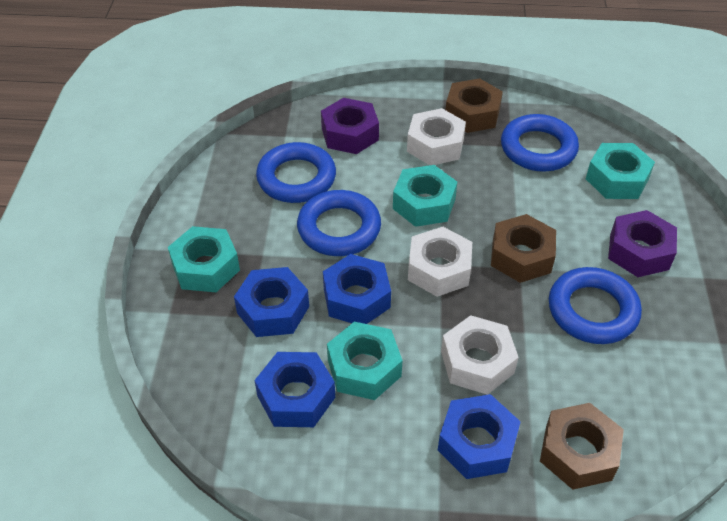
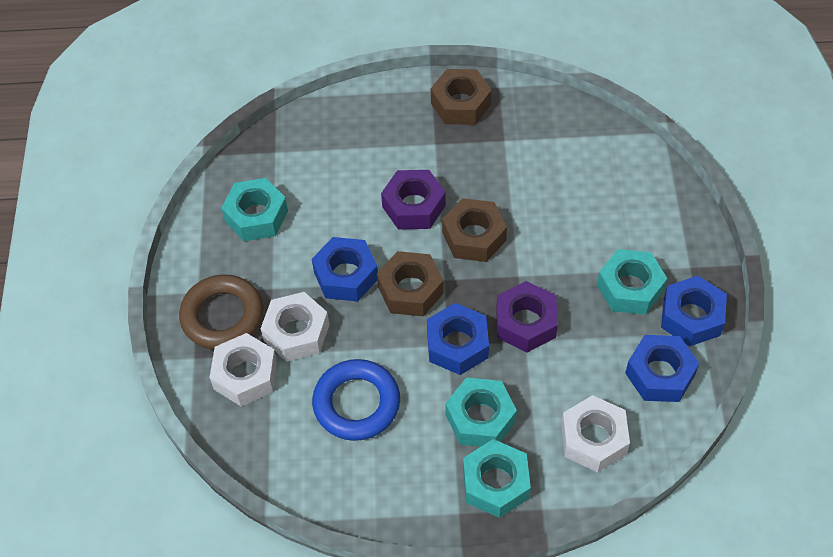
blue ring: 4 -> 1
brown ring: 0 -> 1

